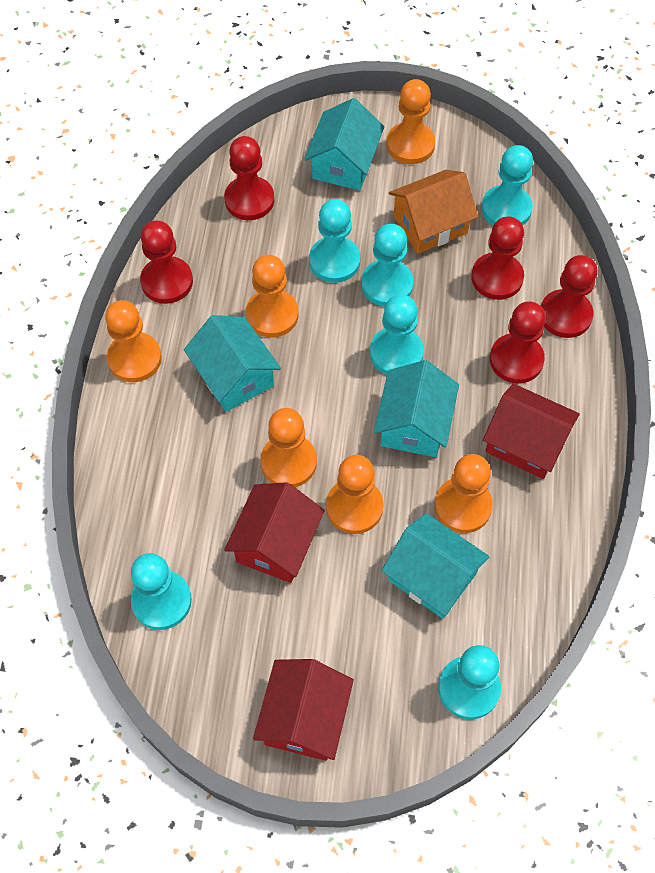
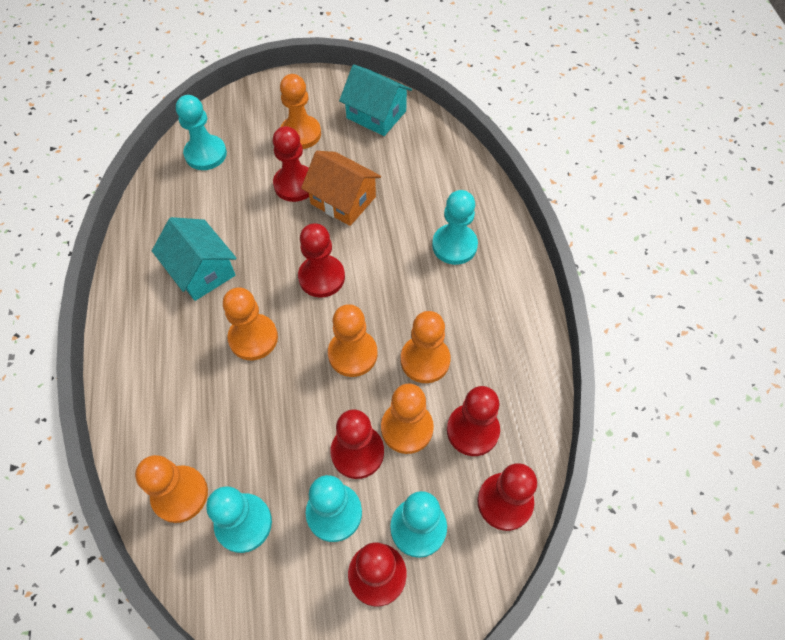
red house: 3 -> 0
red pawn: 5 -> 6
turquoise house: 4 -> 2
turquoise pawn: 6 -> 5

